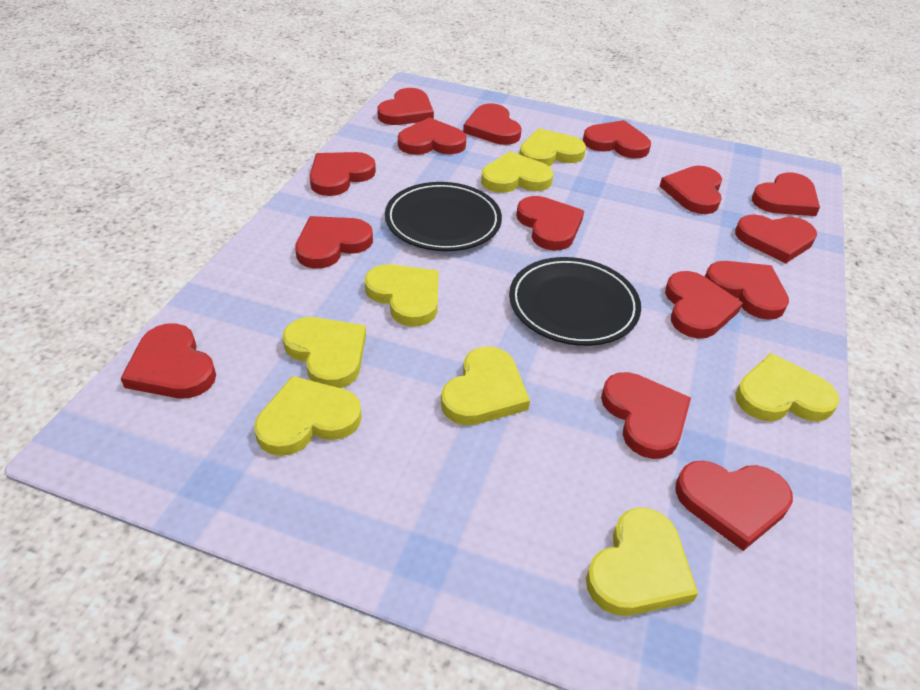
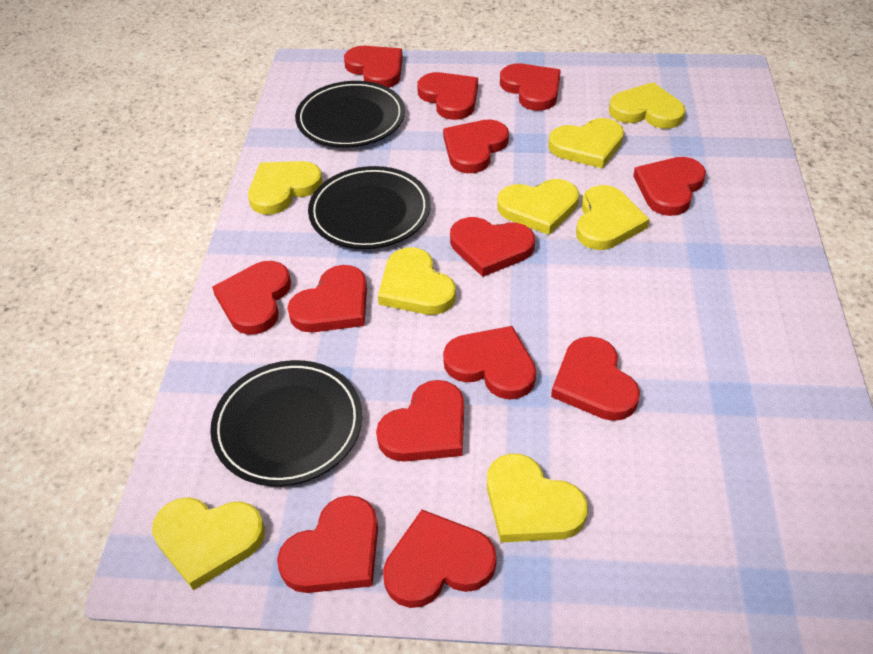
black plate: 2 -> 3
red heart: 15 -> 13

